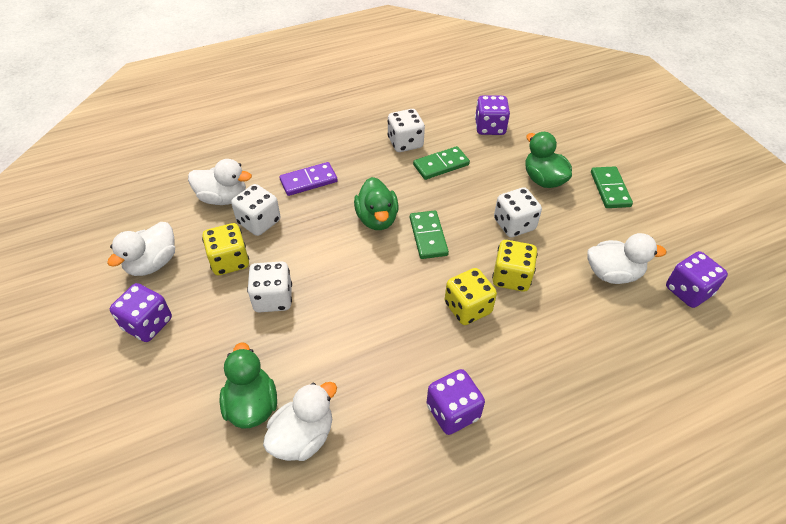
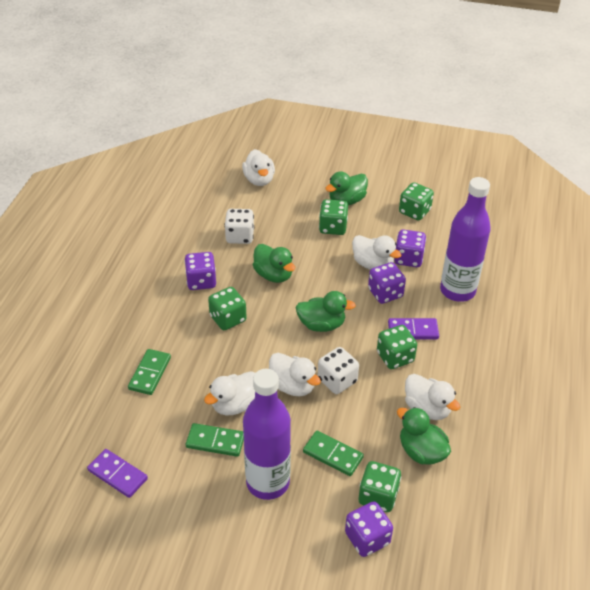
green dice: 0 -> 5
green duck: 3 -> 4
purple bottle: 0 -> 2
purple domino: 1 -> 2
white dice: 4 -> 2
white duck: 4 -> 5
yellow dice: 3 -> 0

